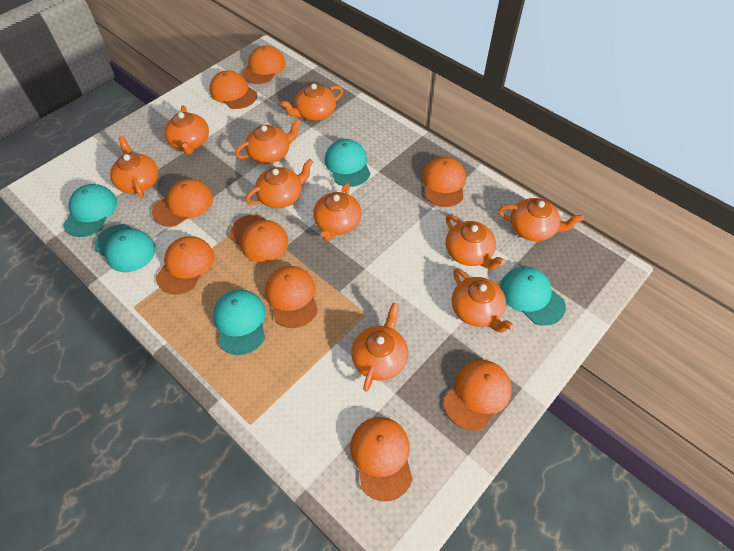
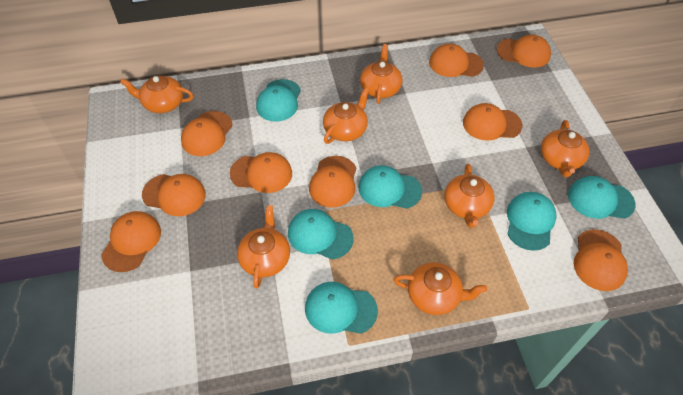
orange teapot: 10 -> 7
turquoise cap: 5 -> 6

